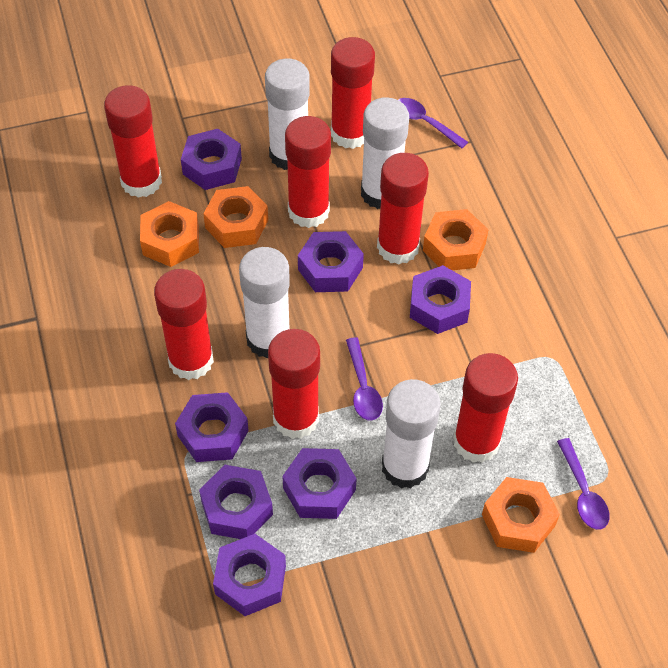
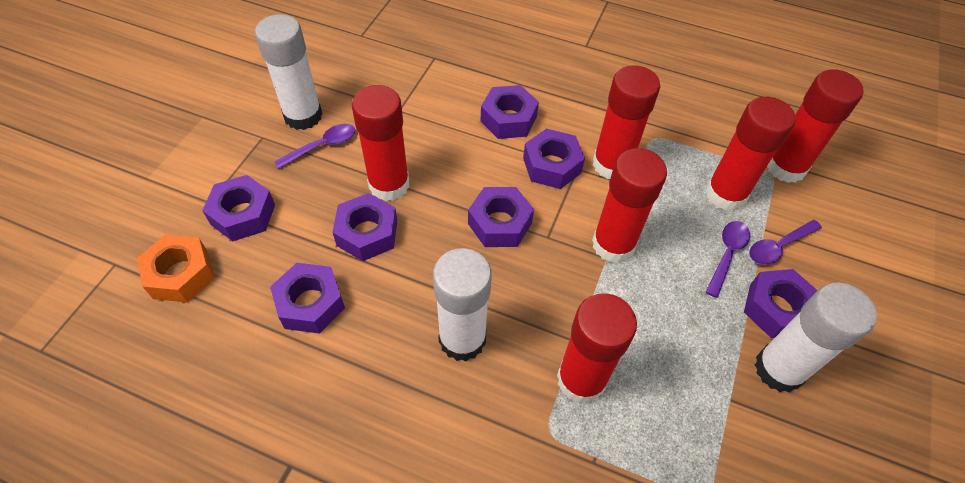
orange nut: 4 -> 1
red glue stick: 7 -> 6
white glue stick: 4 -> 3

